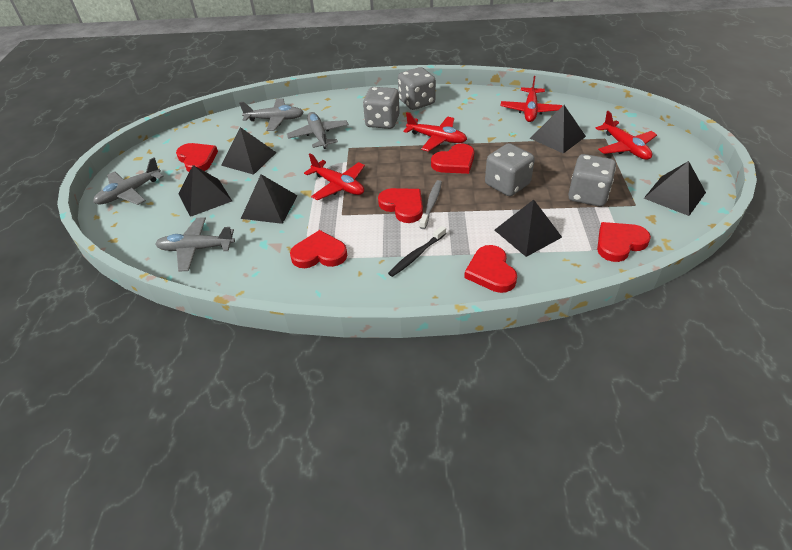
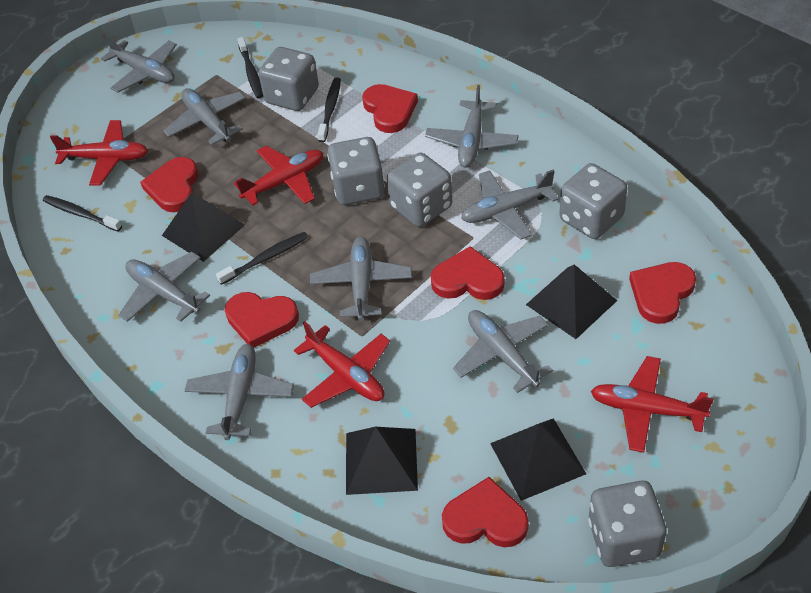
black pyramid: 6 -> 4
black toothbrush: 1 -> 4
grey dice: 4 -> 5
grey plane: 4 -> 8
grey toothbrush: 1 -> 0

